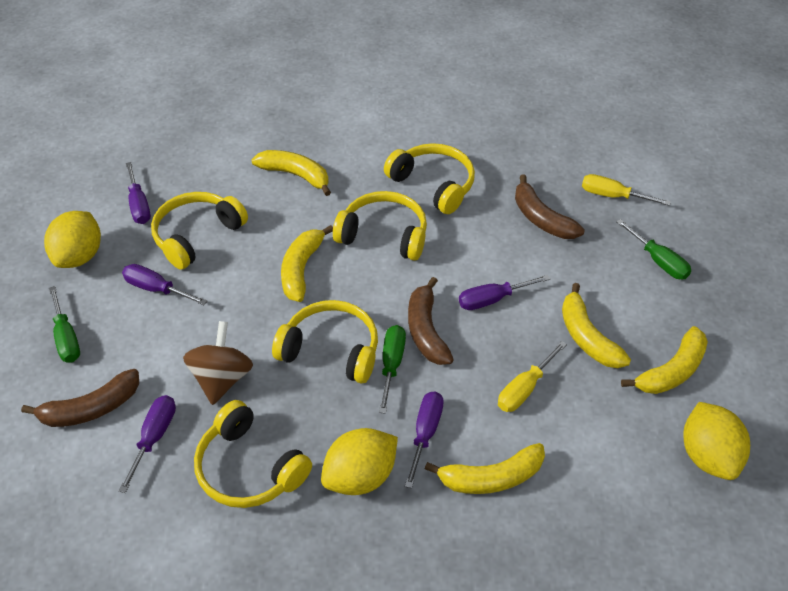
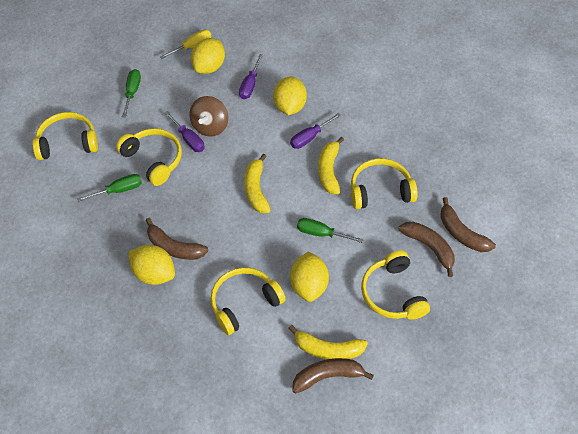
brown banana: 3 -> 4
purple screwdriver: 5 -> 3
yellow banana: 5 -> 3
yellow lemon: 3 -> 4
yellow screwdriver: 2 -> 1

